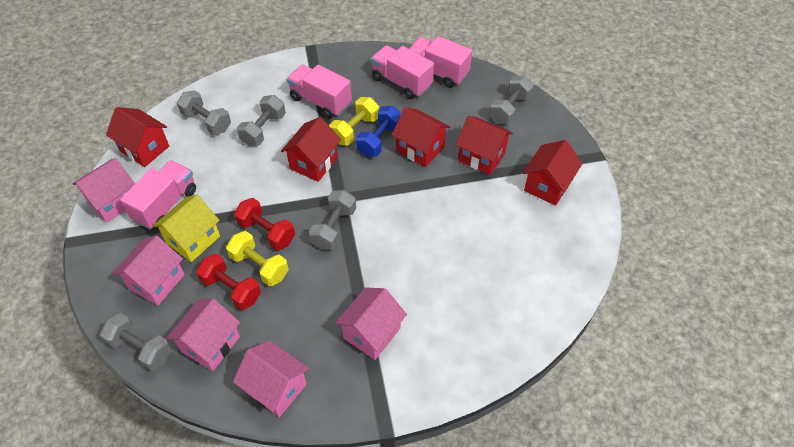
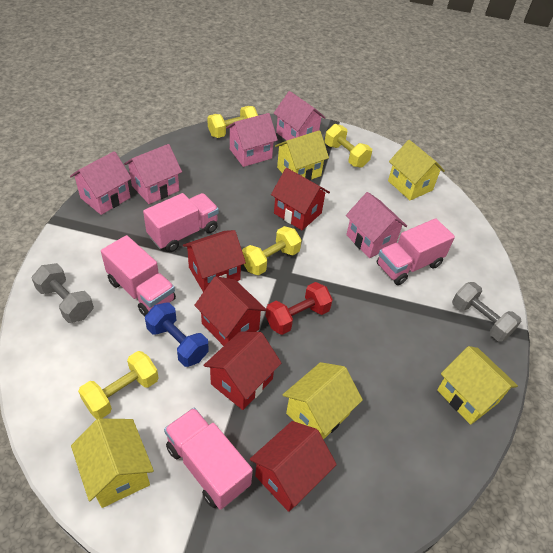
grey dumbbell: 5 -> 2
red dumbbell: 2 -> 1
yellow dumbbell: 2 -> 4
yellow house: 1 -> 5

